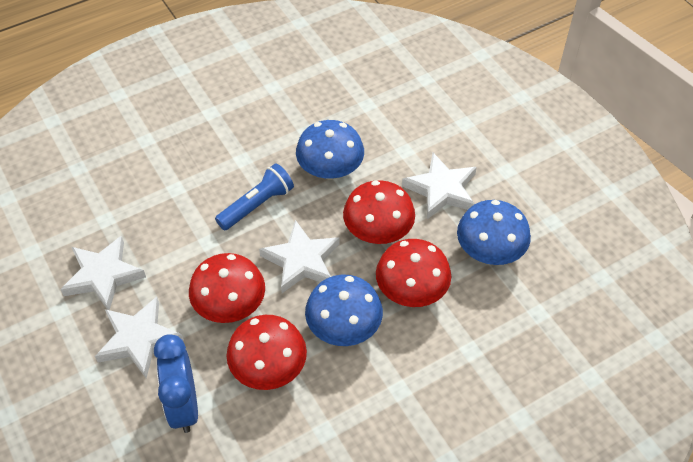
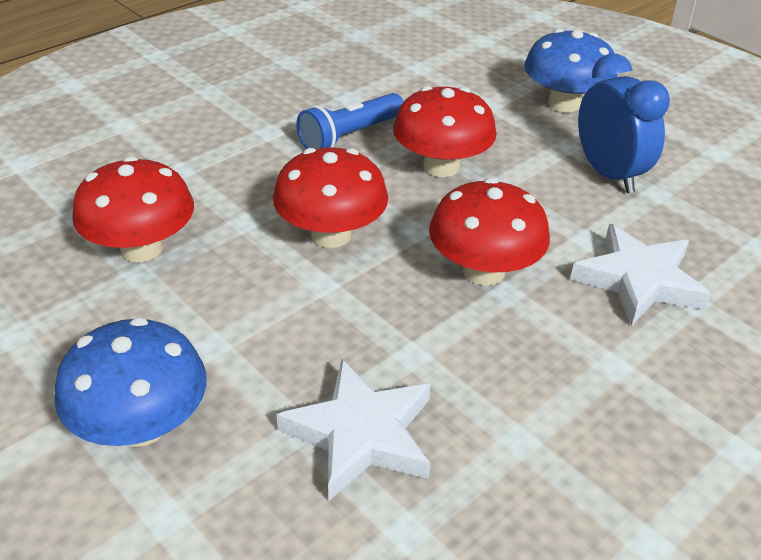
blue mushroom: 3 -> 2
white star: 4 -> 2

